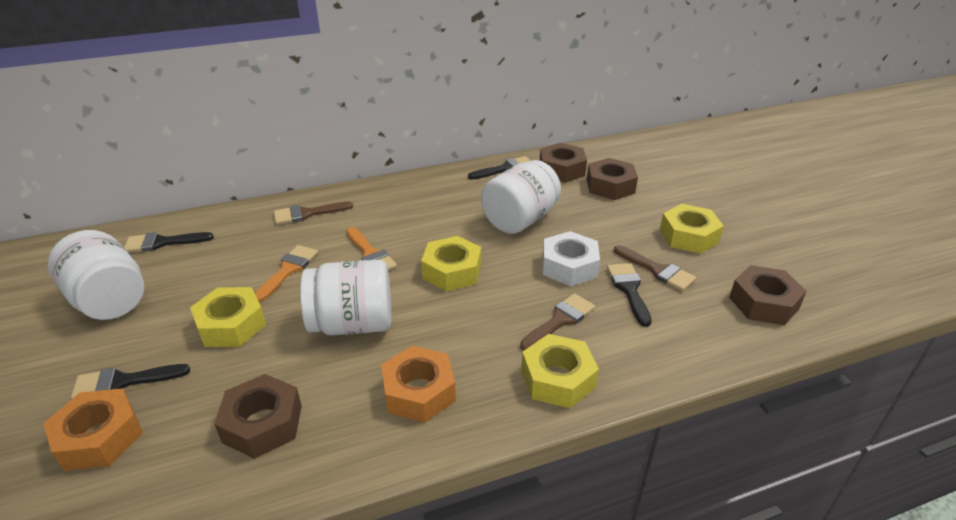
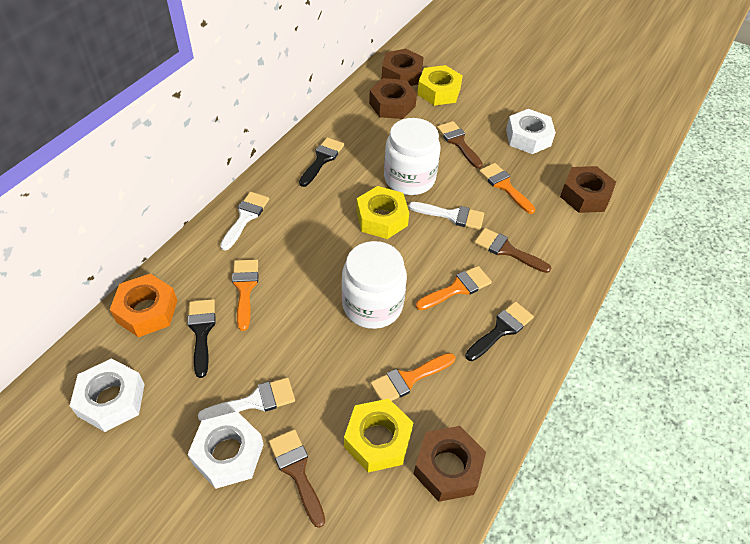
black brush: 4 -> 3
orange brush: 2 -> 4
orange nut: 2 -> 1
white brush: 0 -> 3
white jar: 3 -> 2
white nut: 1 -> 3
yellow nut: 4 -> 3

